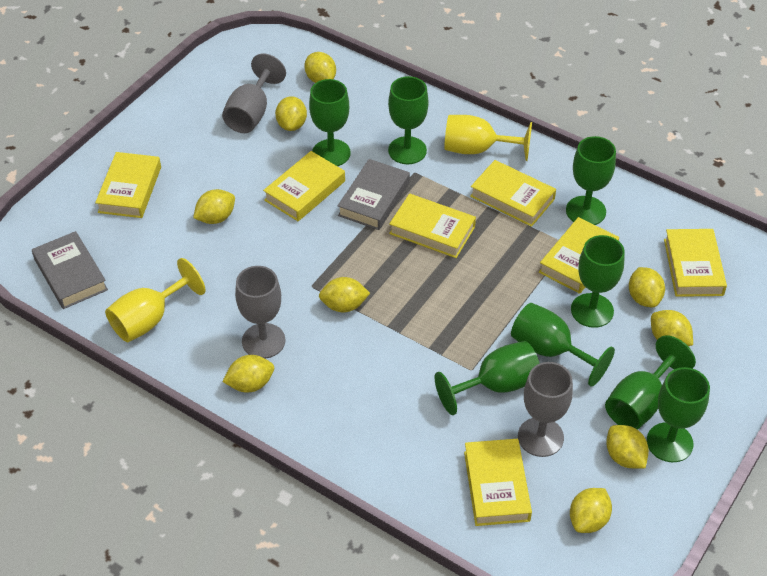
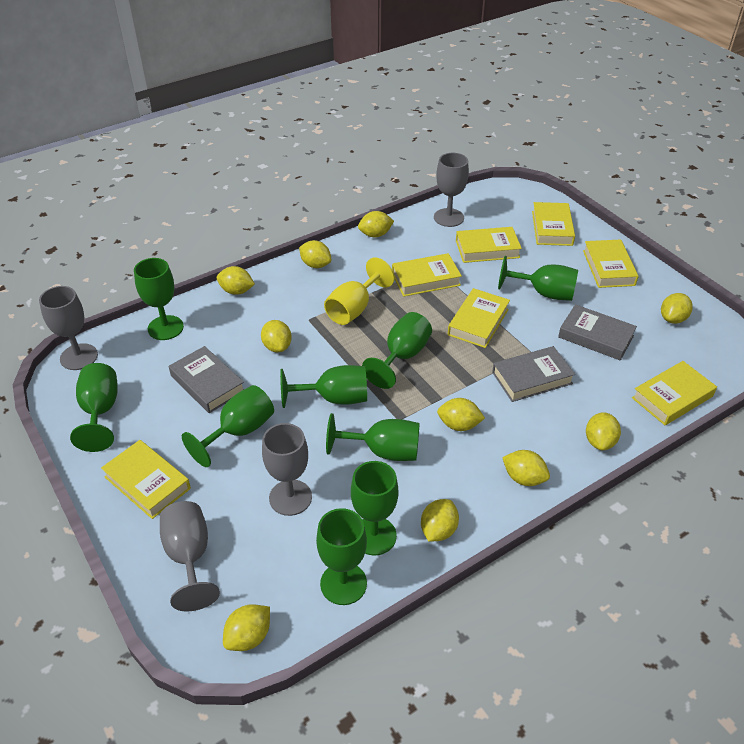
green goblet: 8 -> 9
grey book: 2 -> 3
grey goblet: 3 -> 4
yellow goblet: 2 -> 1
yellow lemon: 9 -> 10

